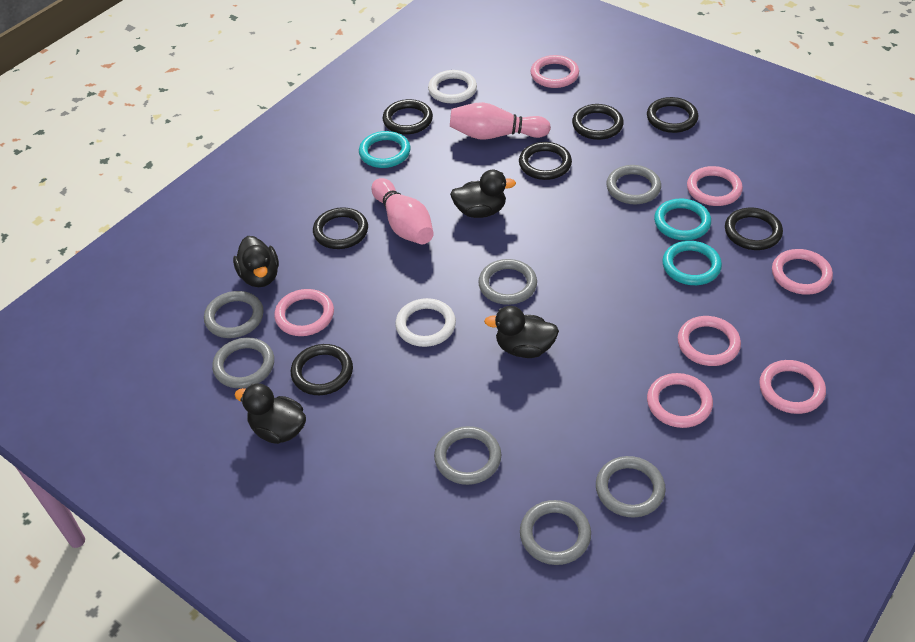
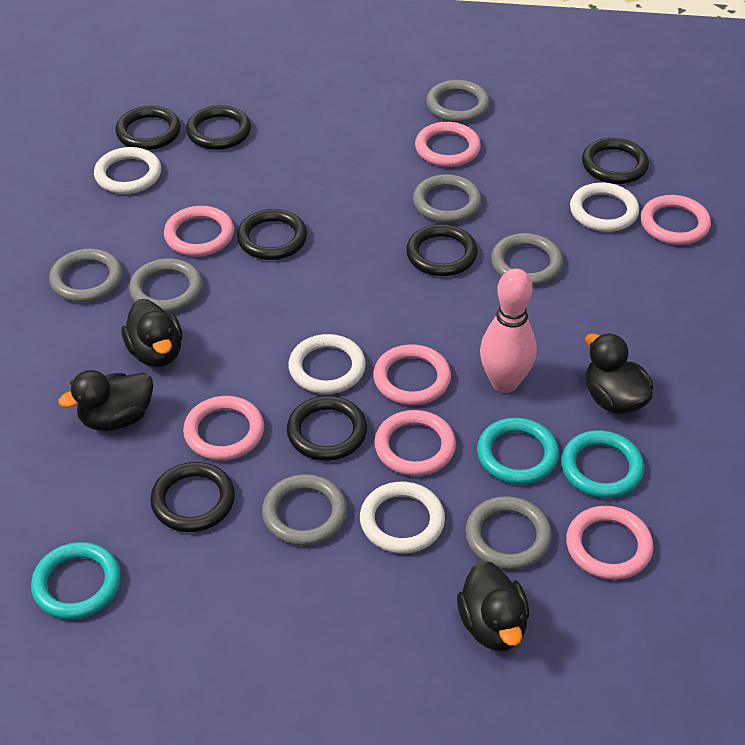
pink bowling pin: 2 -> 1
white ring: 2 -> 4

